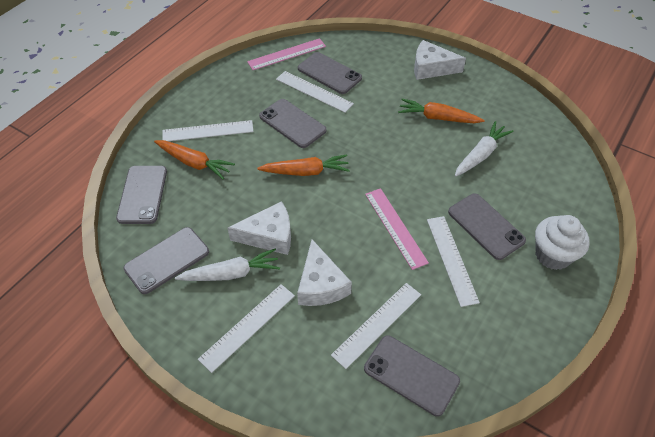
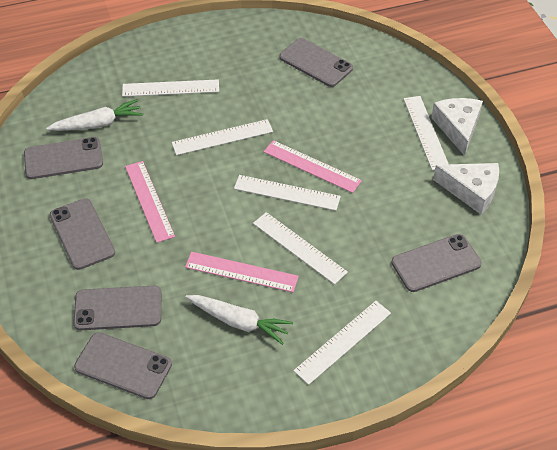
orange carrot: 3 -> 0
pink ruler: 2 -> 3
white cheese: 3 -> 2
white cupcake: 1 -> 0
white ruler: 5 -> 6

